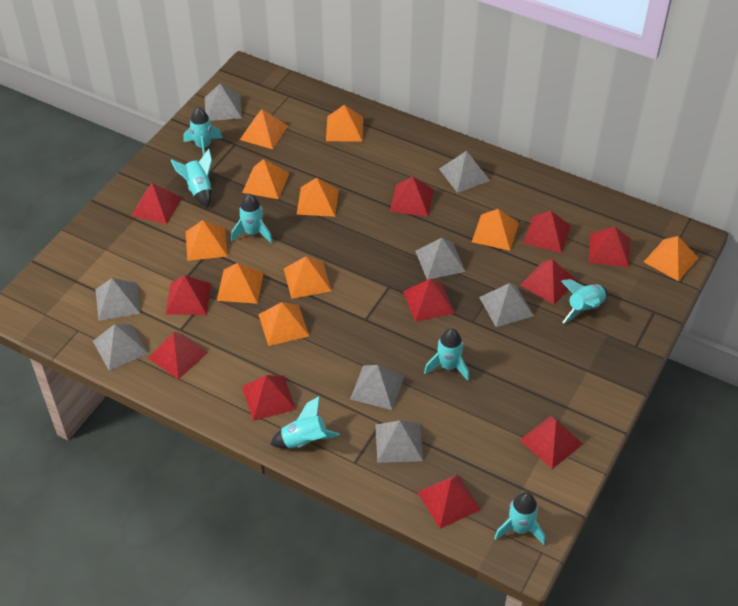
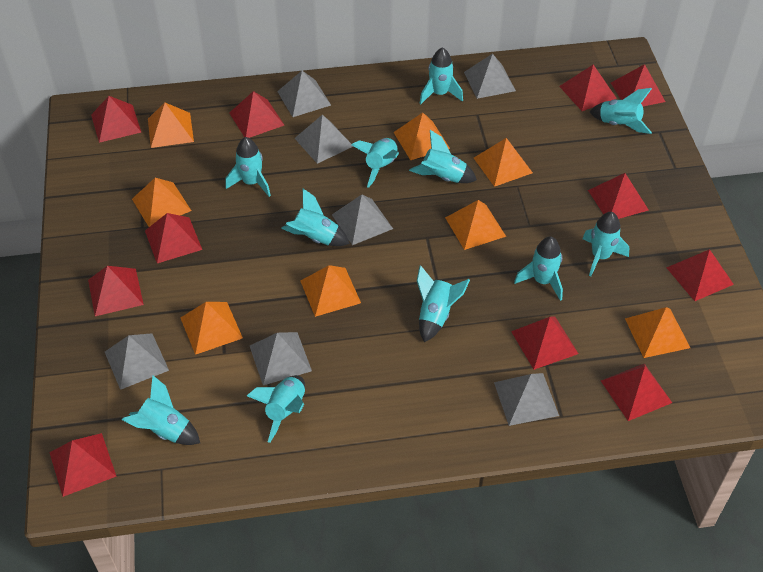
grey pyramid: 8 -> 7
orange pyramid: 10 -> 8
turquoise rocket: 7 -> 11

